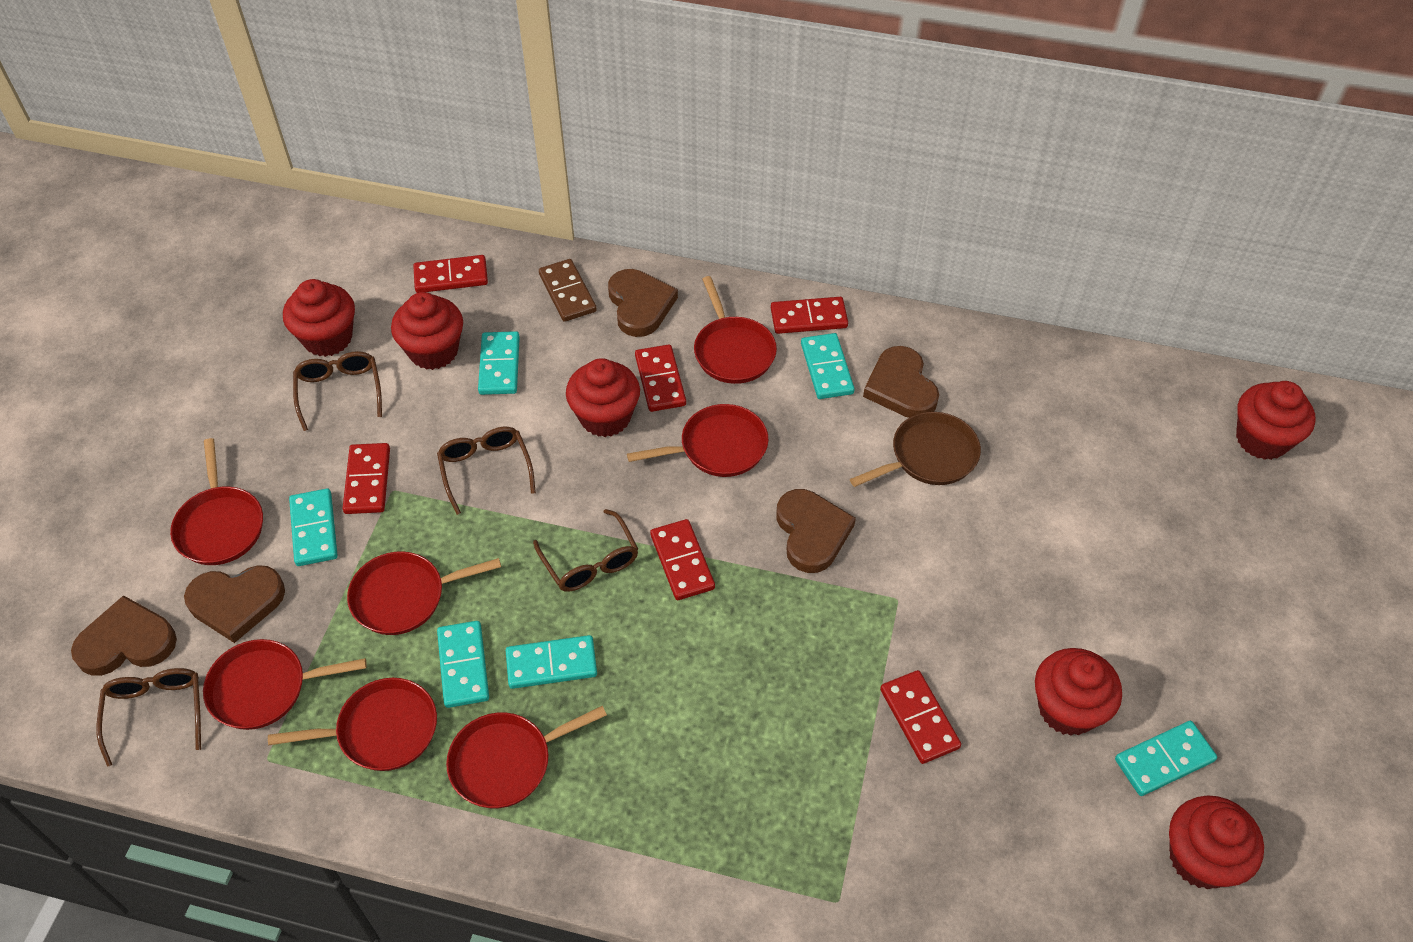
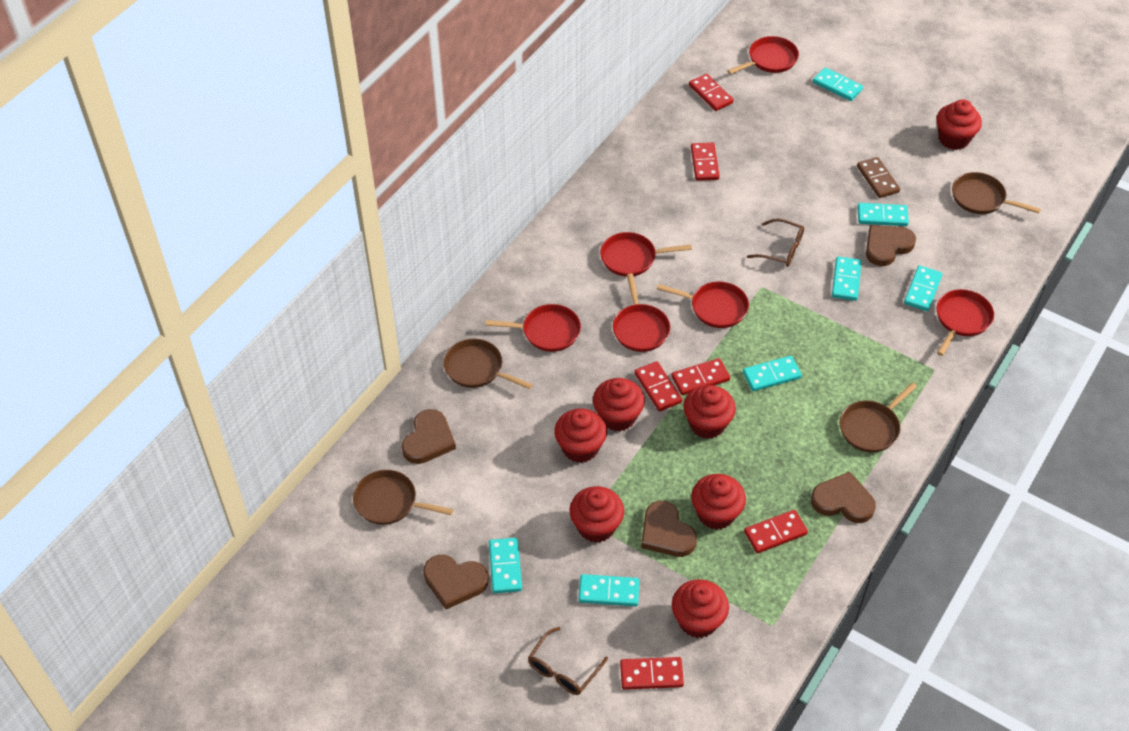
brown glasses: 4 -> 2
brown pan: 1 -> 4
red cupcake: 6 -> 7
red pan: 7 -> 6
turquoise domino: 6 -> 7

